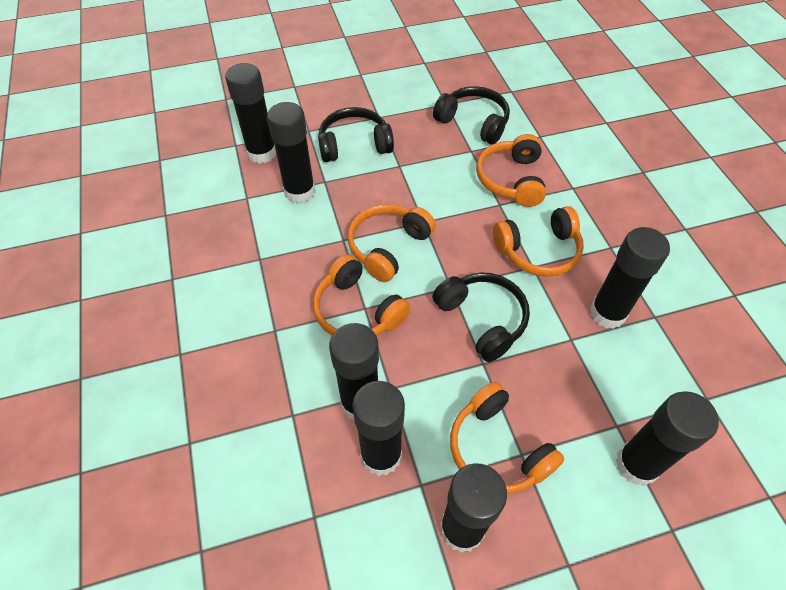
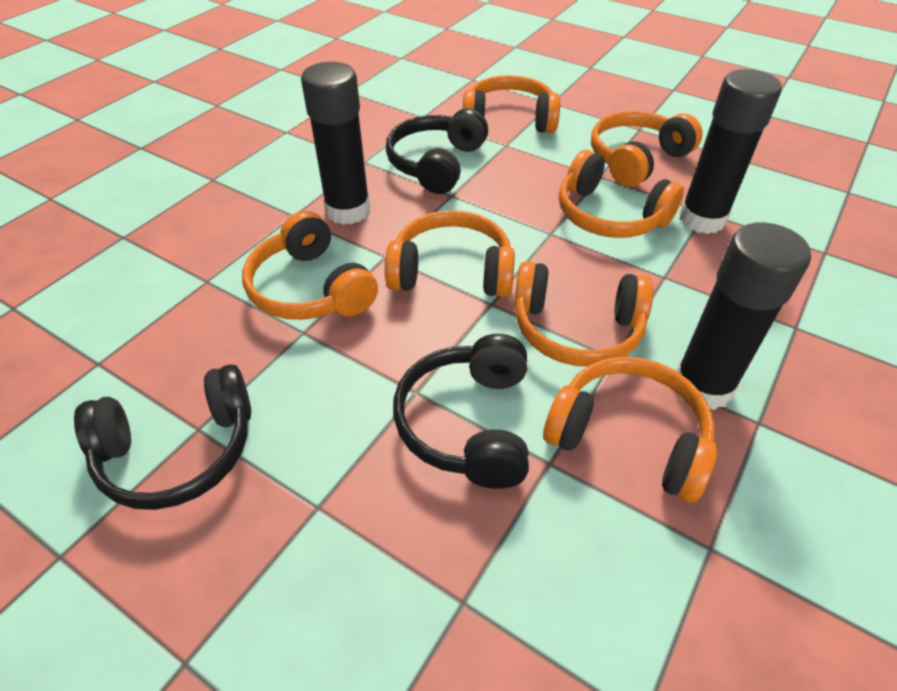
black glue stick: 7 -> 3
orange headphones: 5 -> 7

